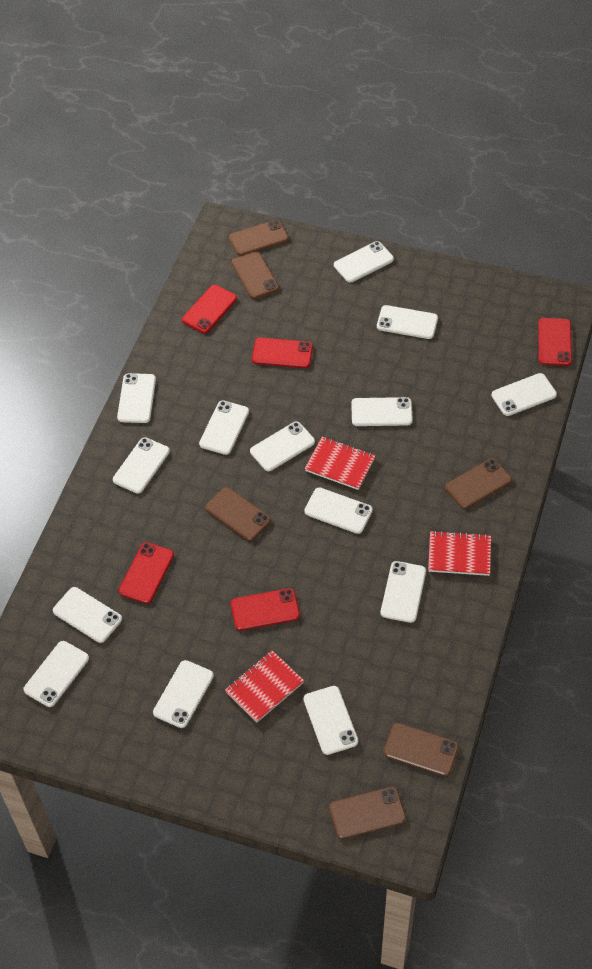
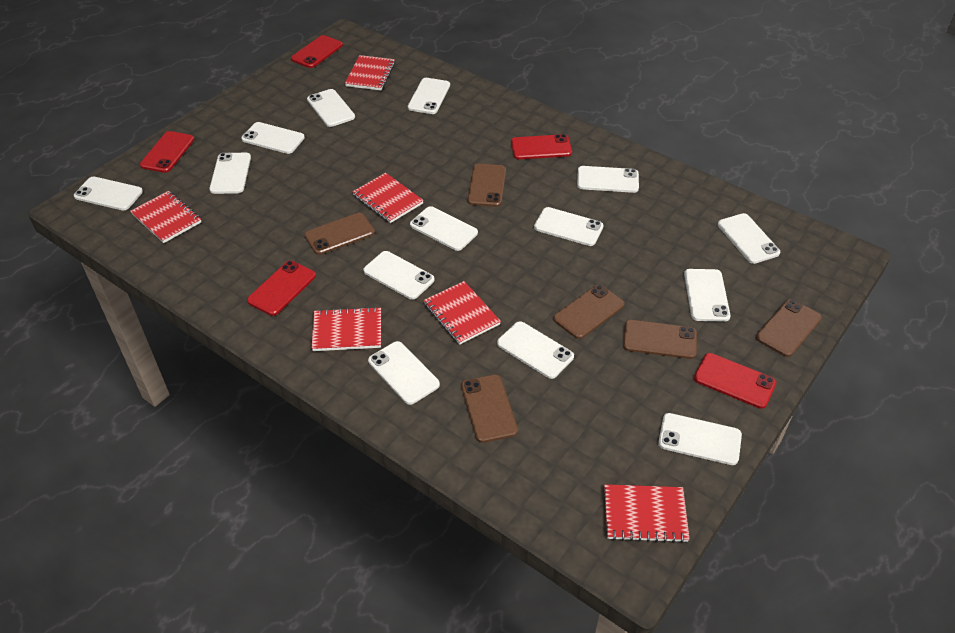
red notebook: 3 -> 6

